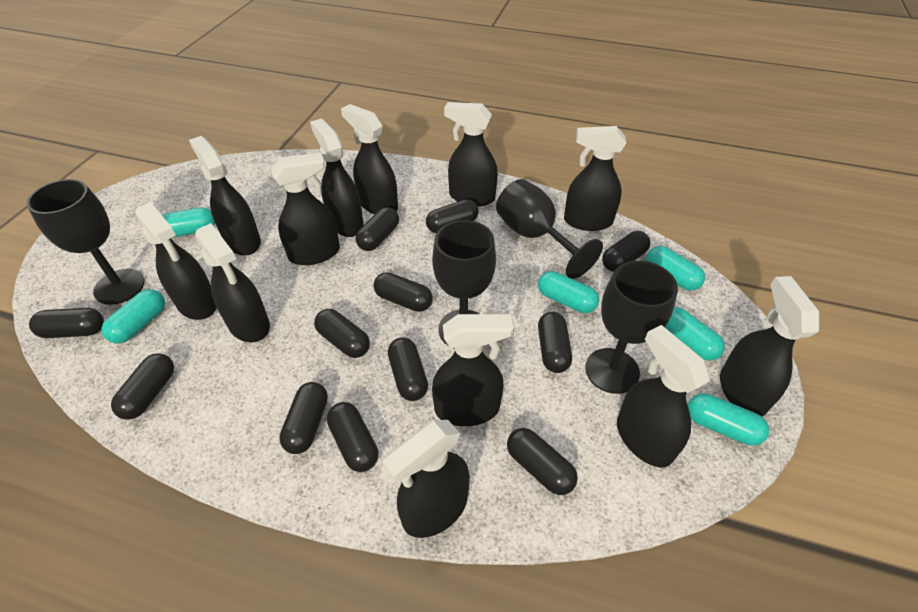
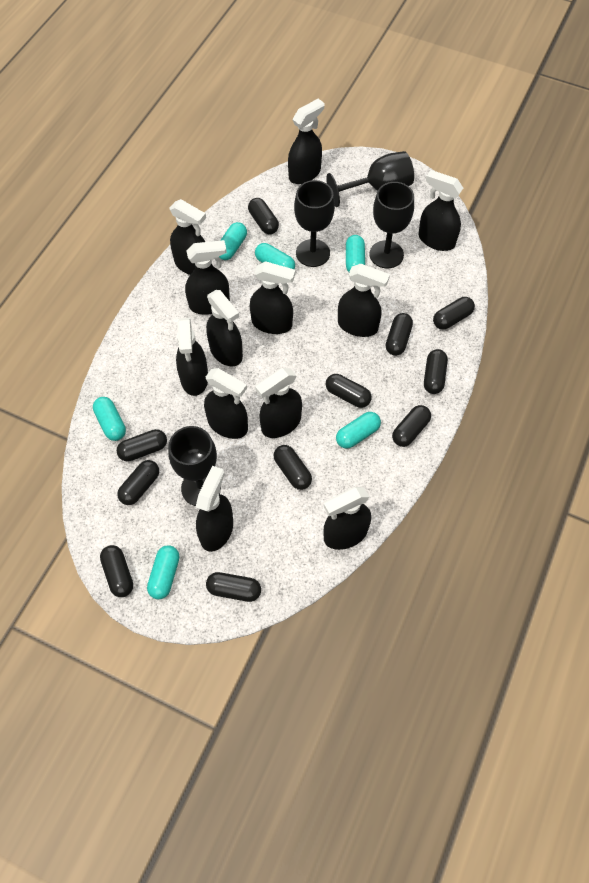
black capsule: 12 -> 11

